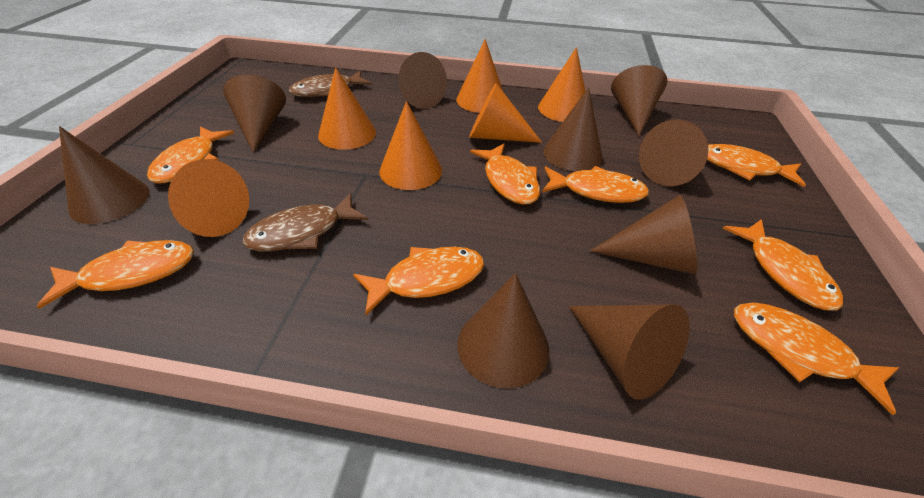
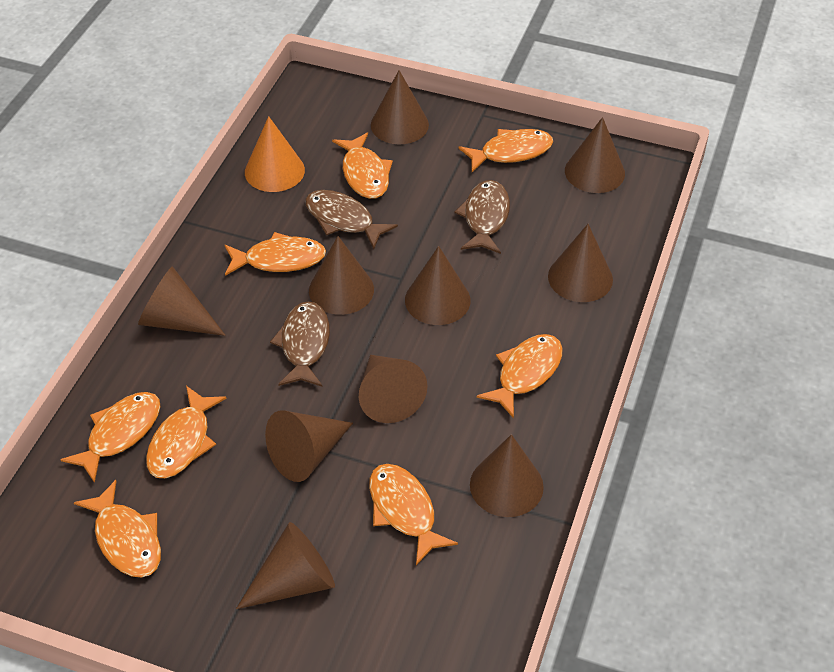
brown cone: 9 -> 10
brown fish: 2 -> 3
orange cone: 6 -> 1

